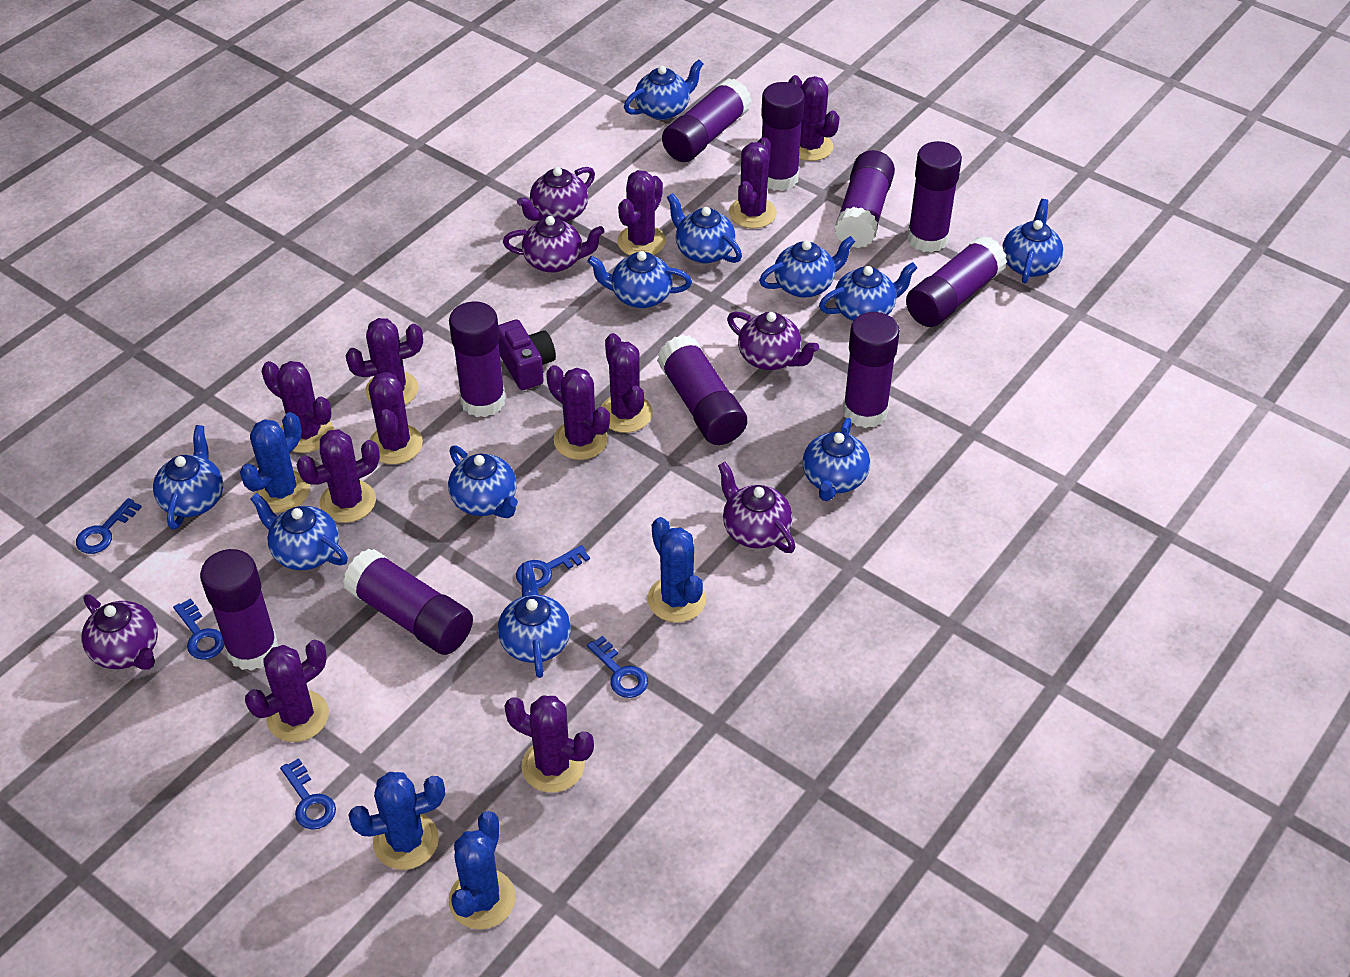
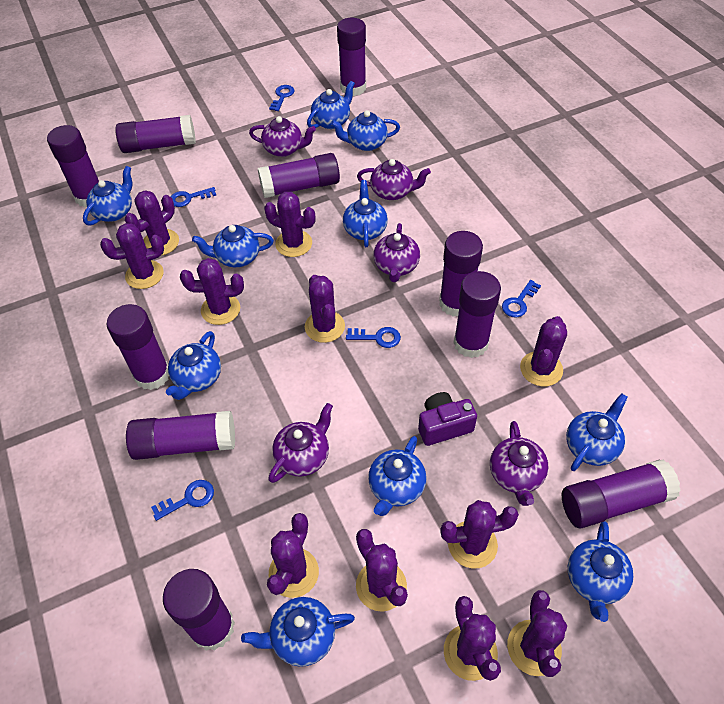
blue cactus: 4 -> 0
blue teapot: 11 -> 10

